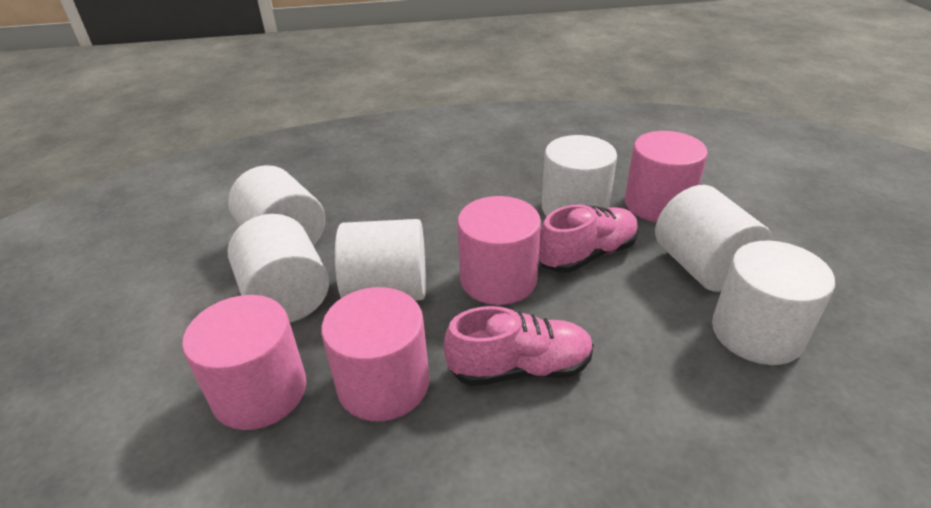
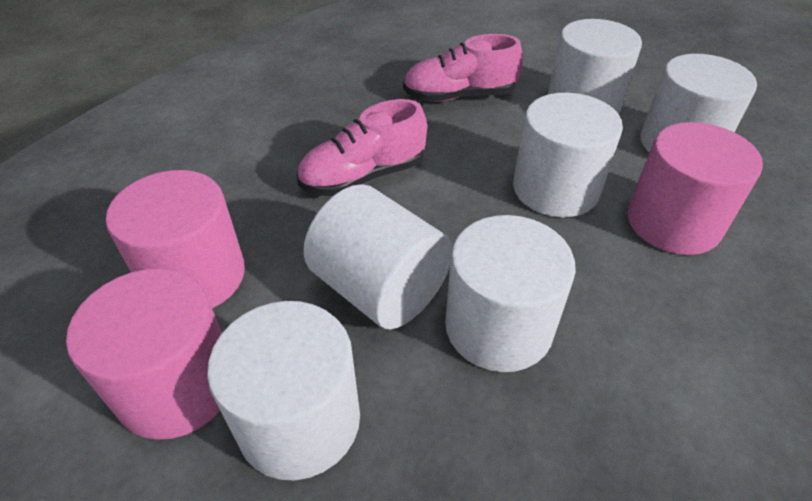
pink cylinder: 4 -> 3

